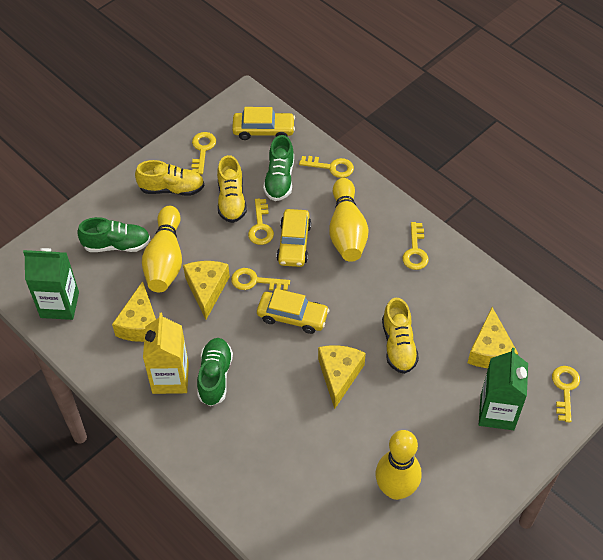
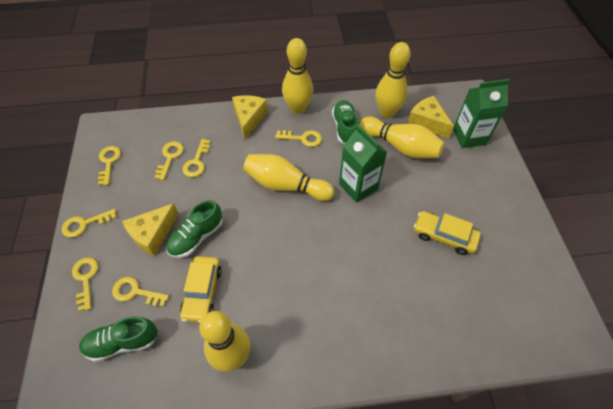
yellow bowling pin: 3 -> 5
yellow car: 3 -> 2
yellow carton: 1 -> 0
yellow cheese: 4 -> 3
yellow key: 6 -> 7
yellow shoe: 3 -> 0

